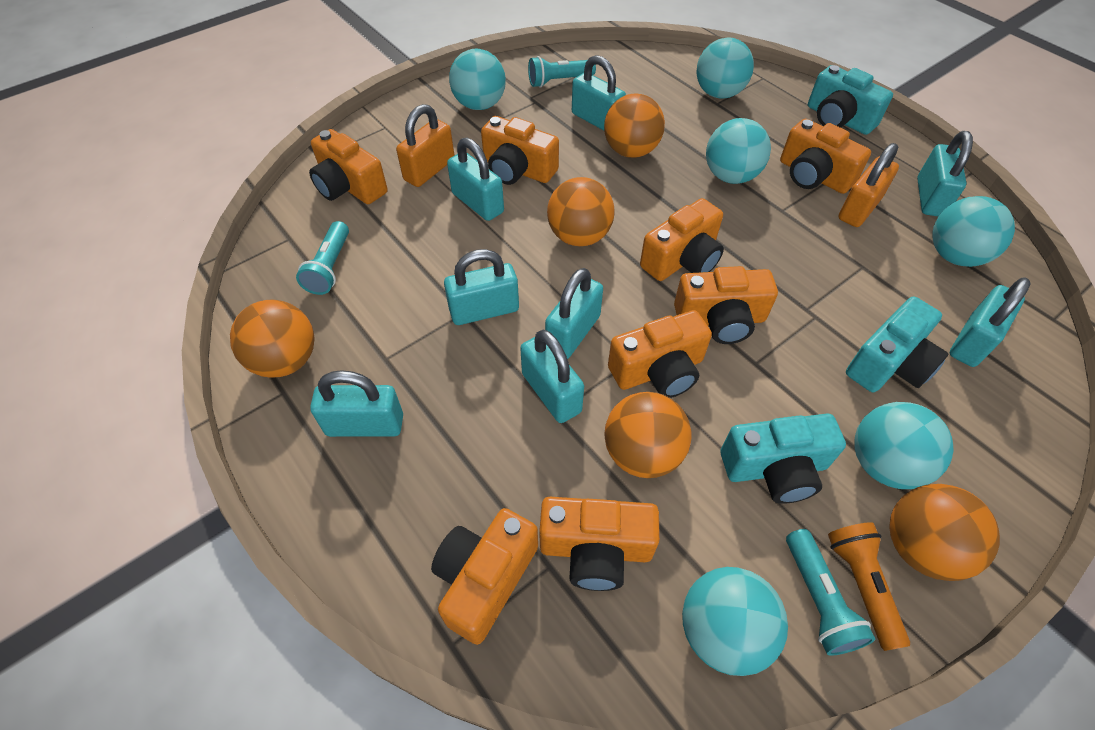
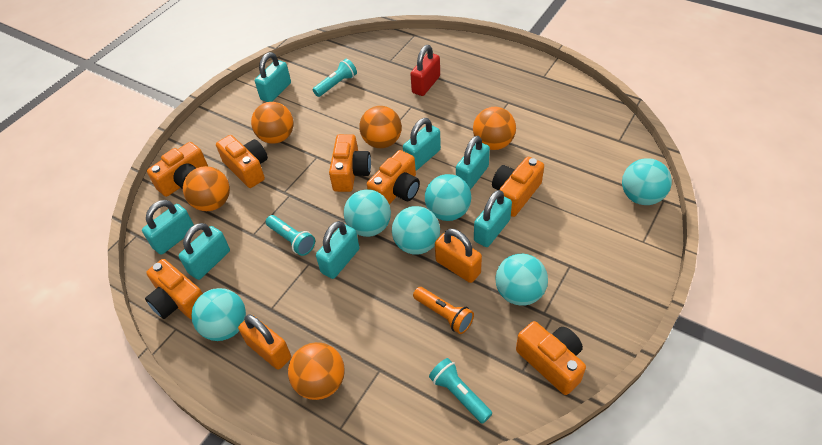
orange camera: 8 -> 7
red padlock: 0 -> 1
turquoise camera: 3 -> 0
turquoise padlock: 8 -> 7

